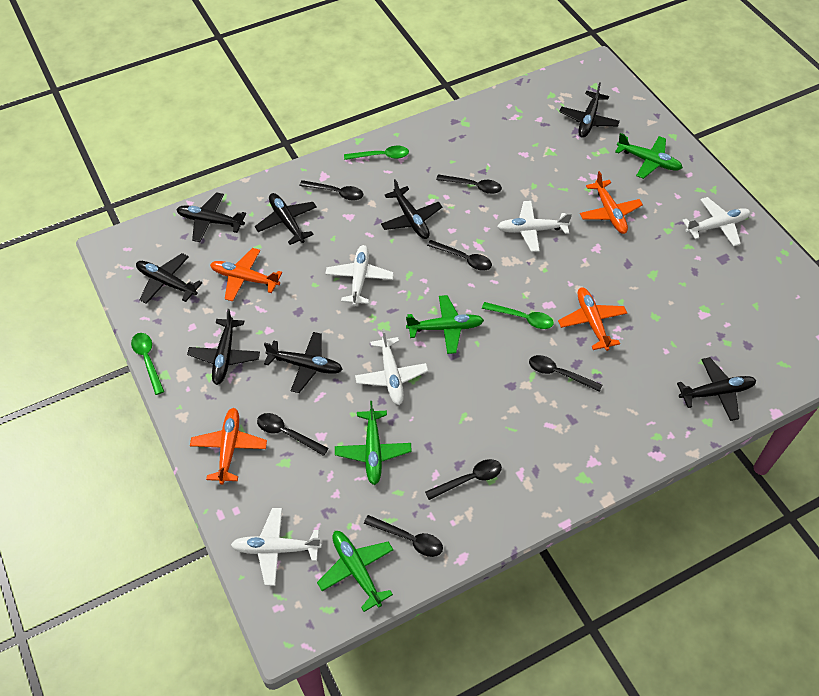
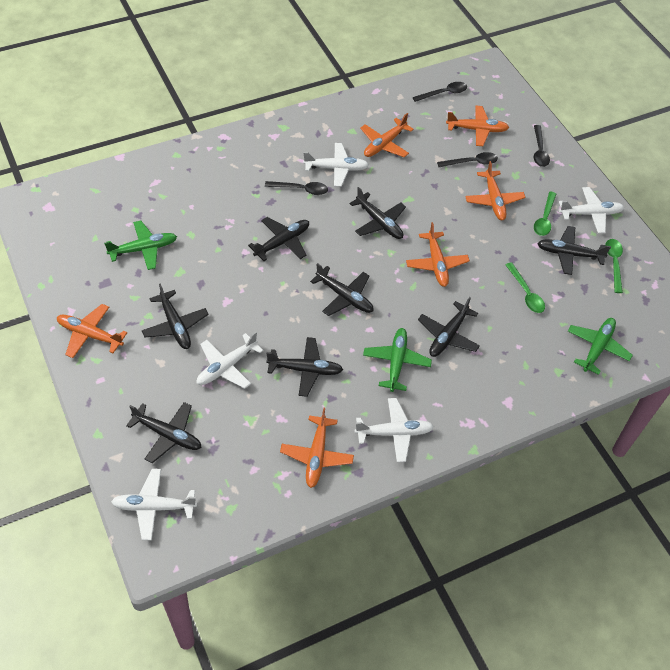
black spoon: 7 -> 4
green plane: 4 -> 3
orange plane: 4 -> 6

